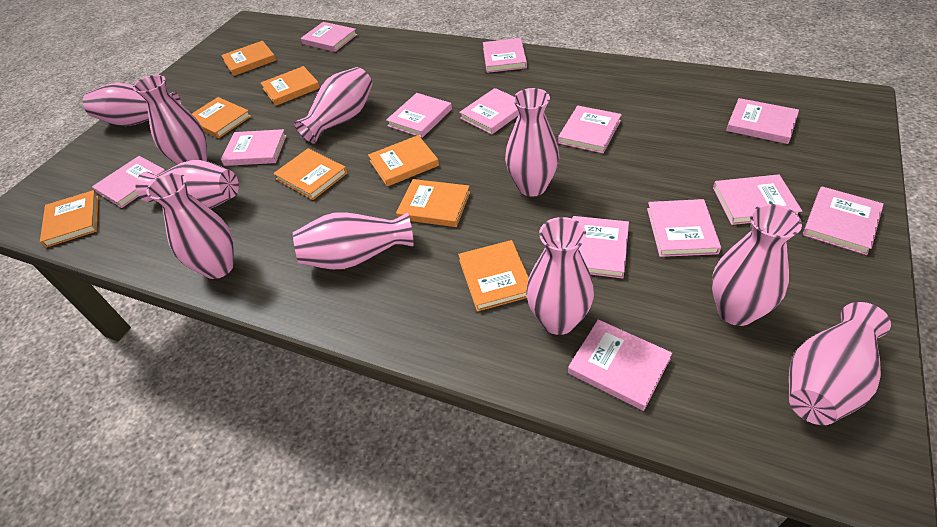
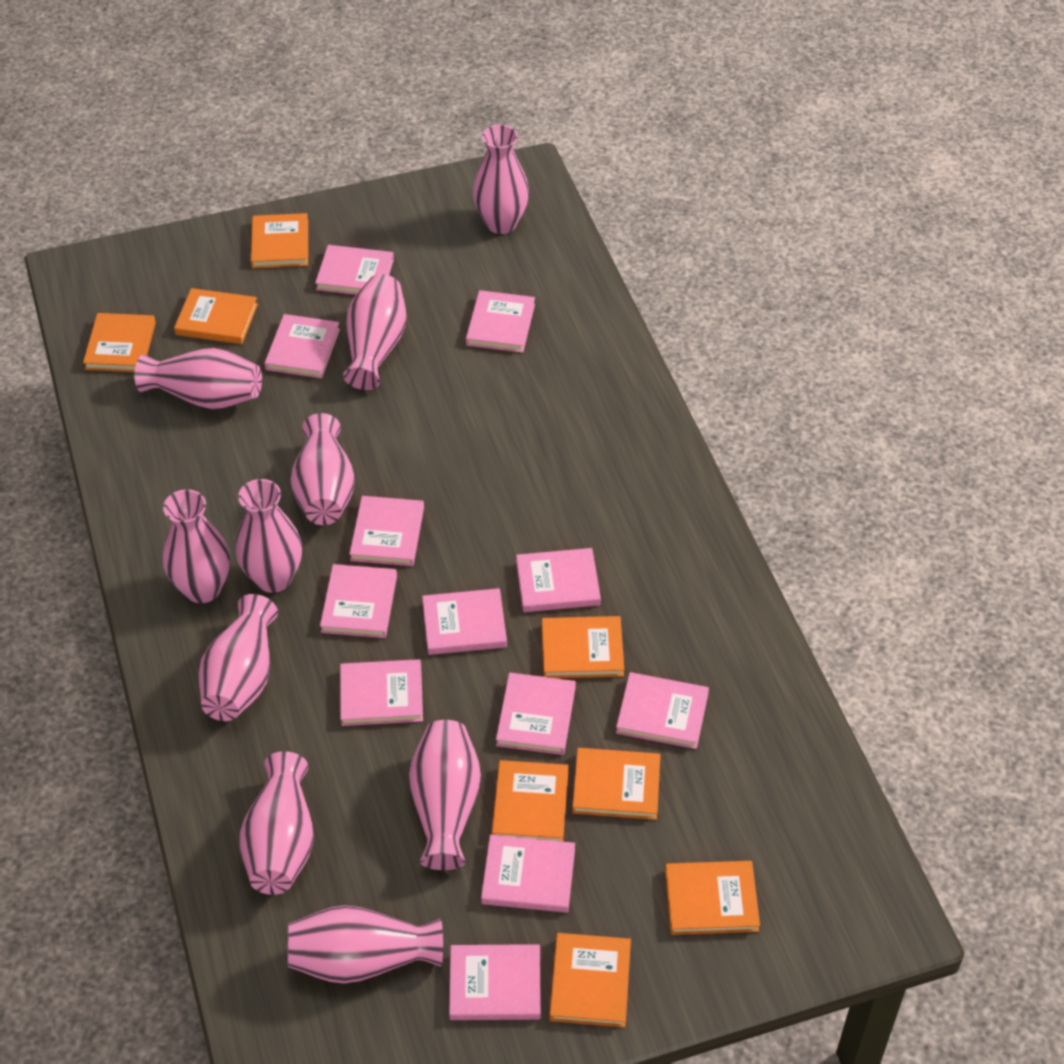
pink book: 13 -> 12

